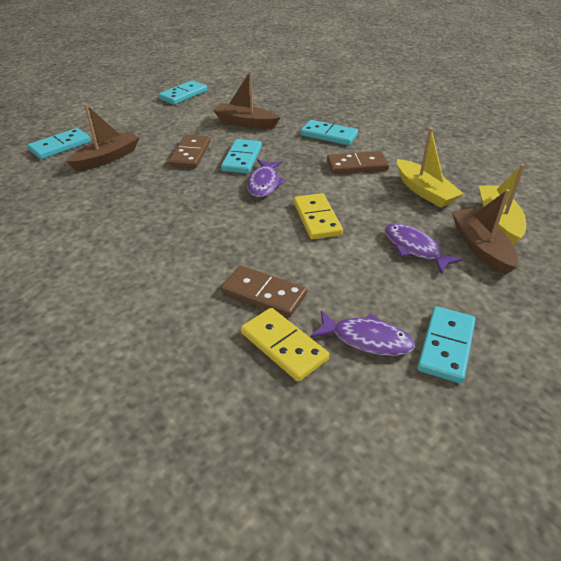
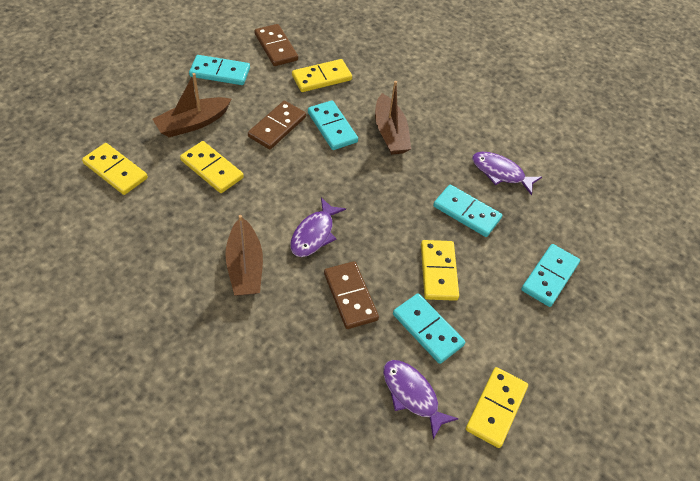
yellow boat: 2 -> 0
yellow domino: 2 -> 5

